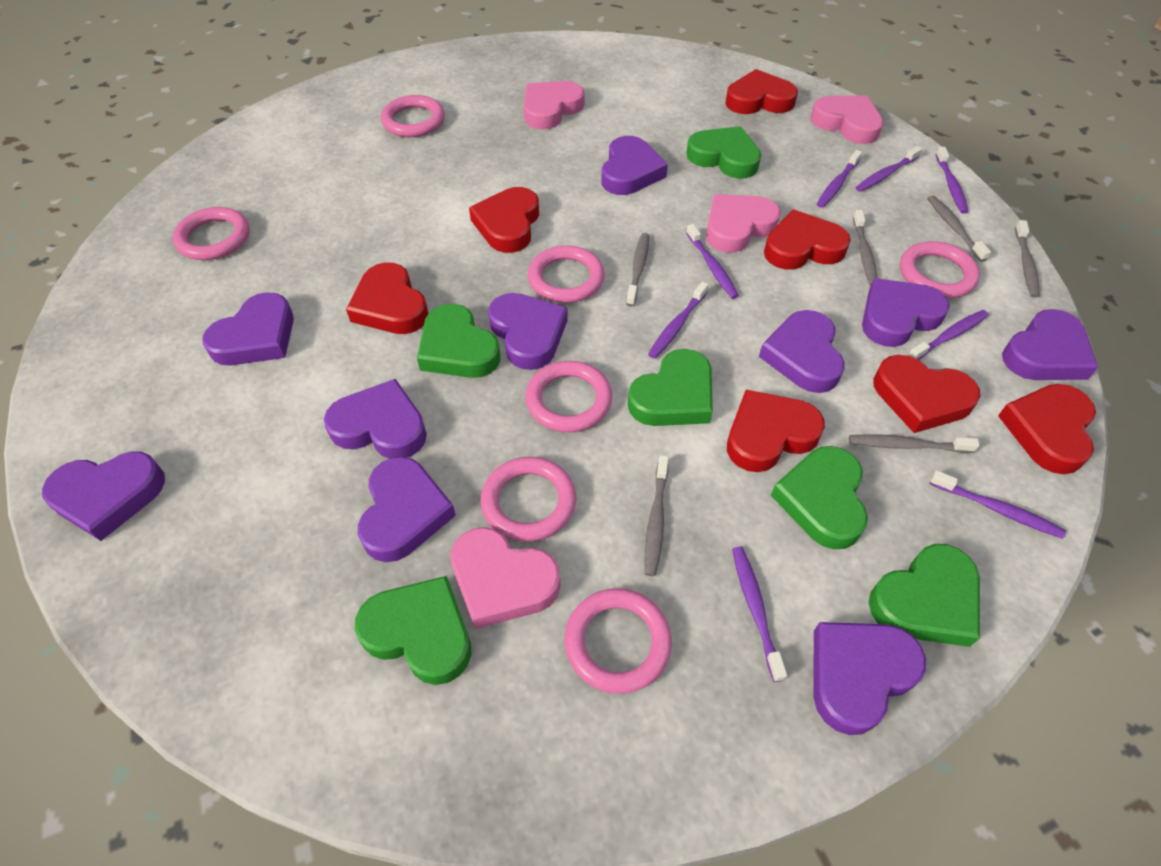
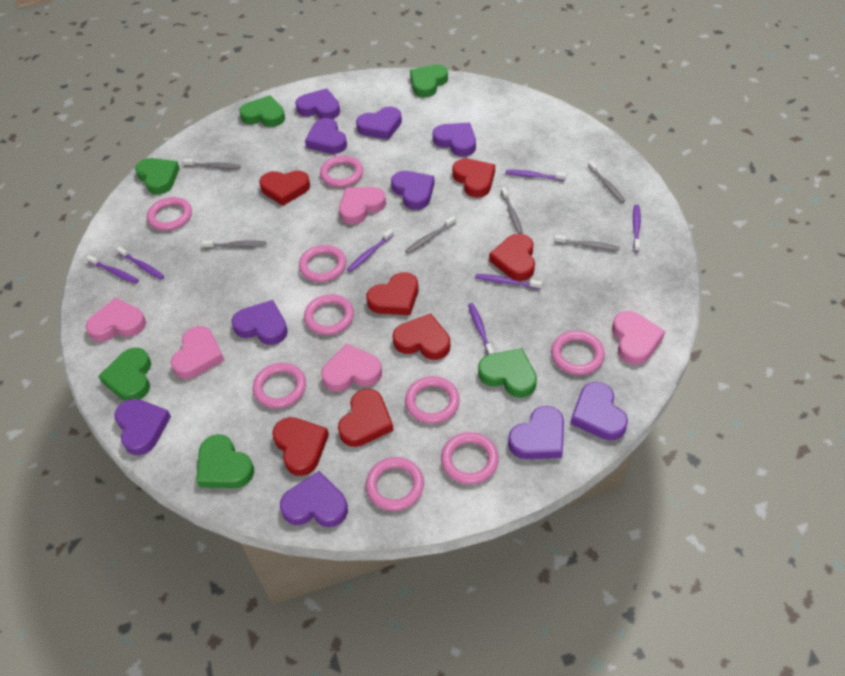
pink heart: 4 -> 5
pink ring: 7 -> 9
purple toothbrush: 8 -> 7

